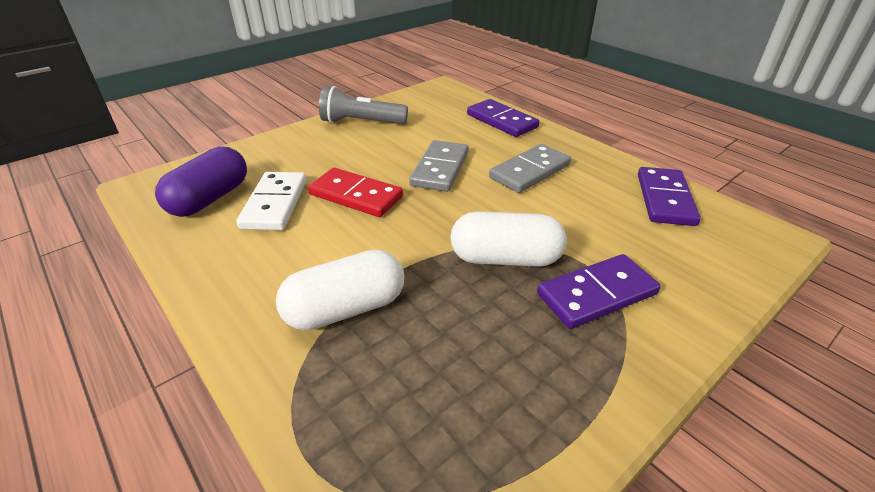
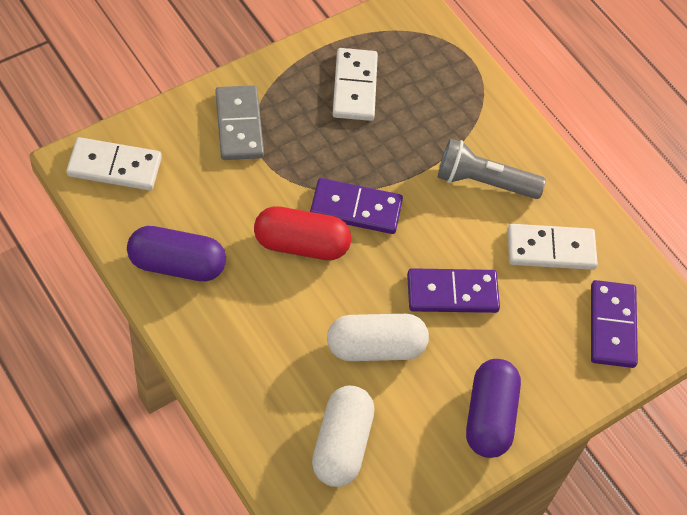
grey domino: 2 -> 1
purple capsule: 1 -> 2
red capsule: 0 -> 1
red domino: 1 -> 0
white domino: 1 -> 3

